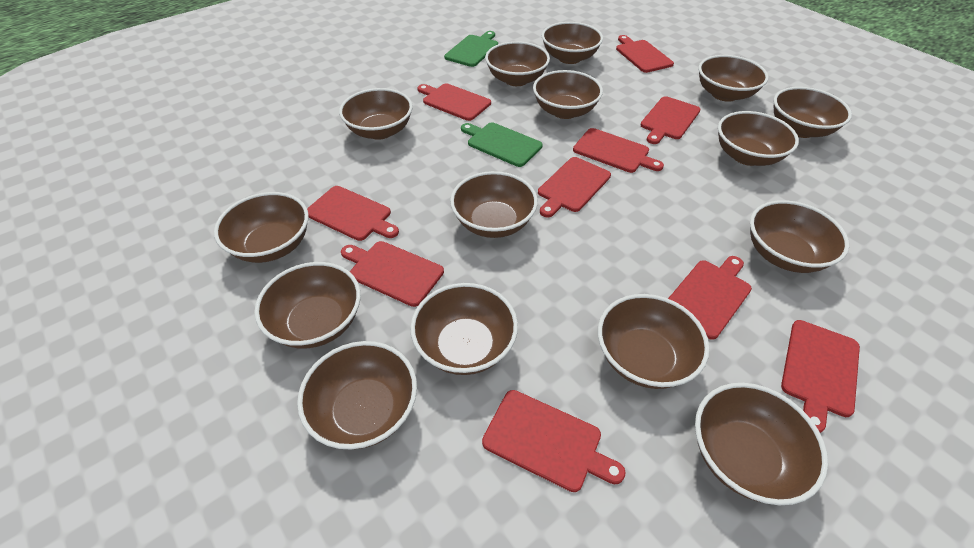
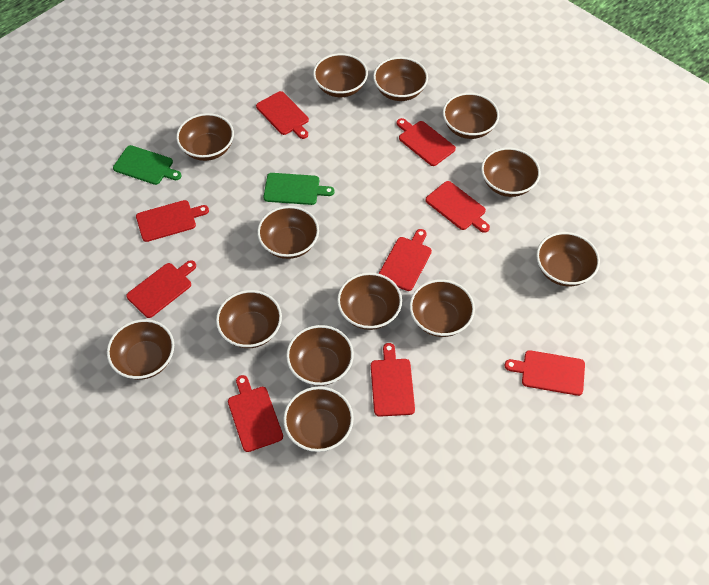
brown bowl: 15 -> 13
red cutting board: 10 -> 9

